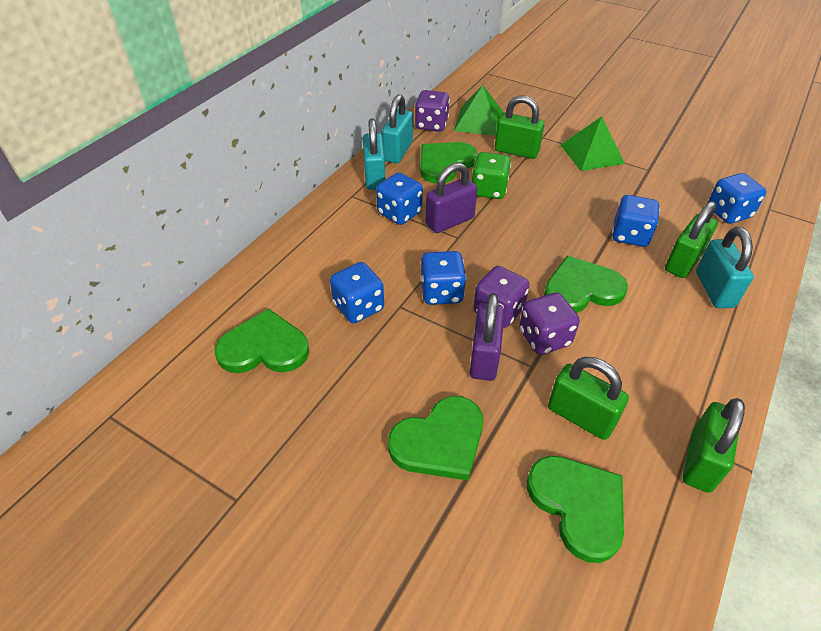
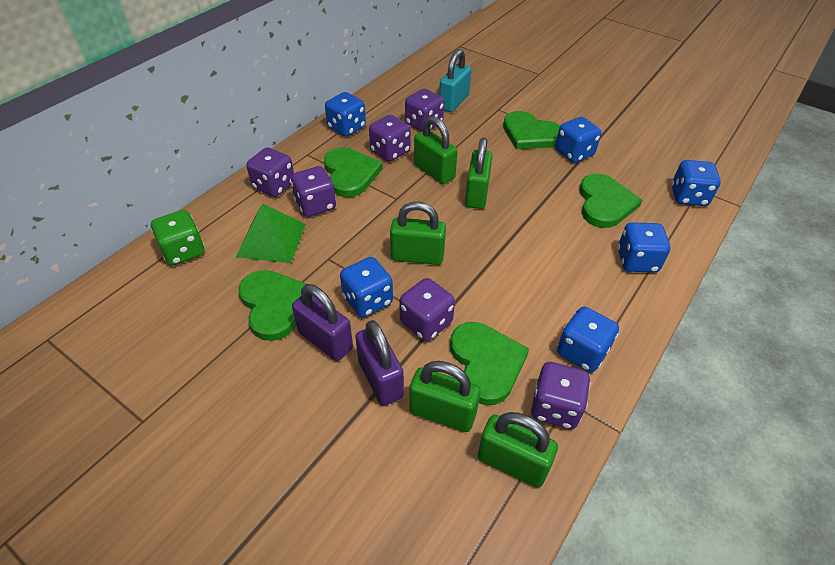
blue dice: 5 -> 6
green padlock: 4 -> 5
green pyramid: 2 -> 1
purple dice: 3 -> 6
turquoise padlock: 3 -> 1

